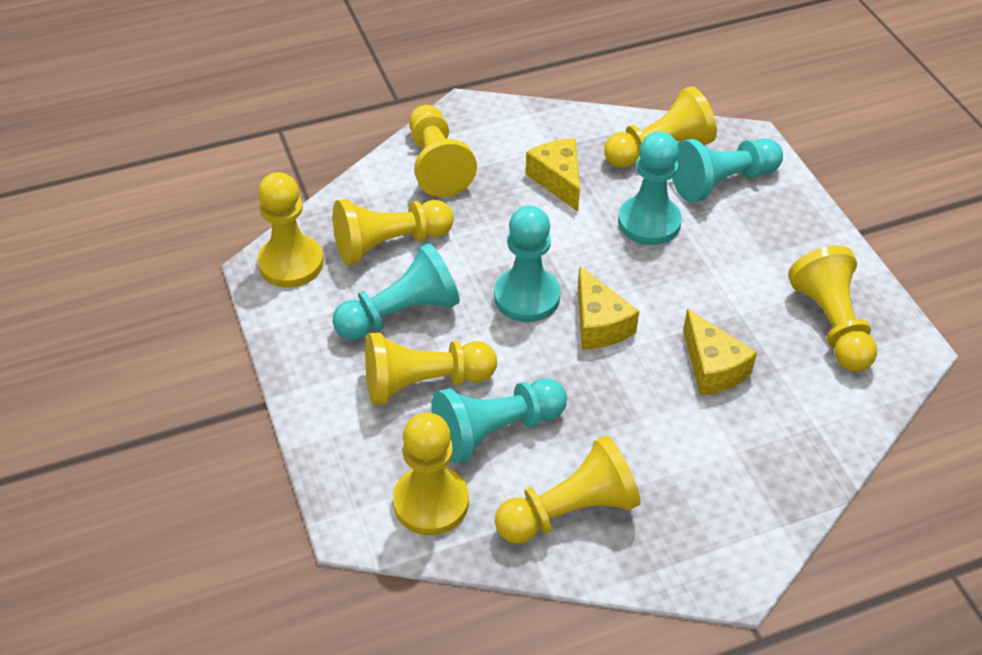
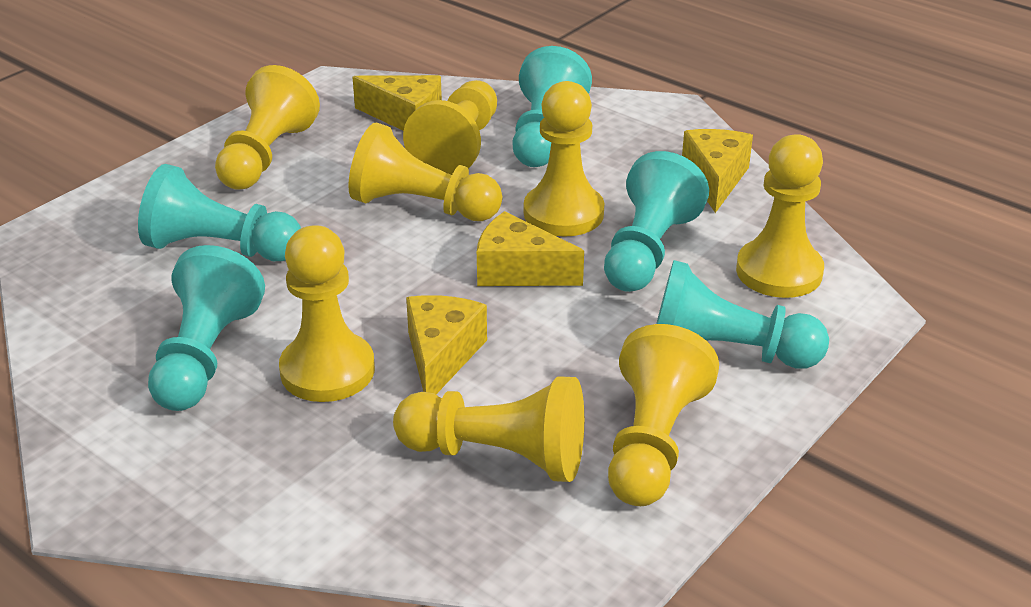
yellow cheese: 3 -> 4

